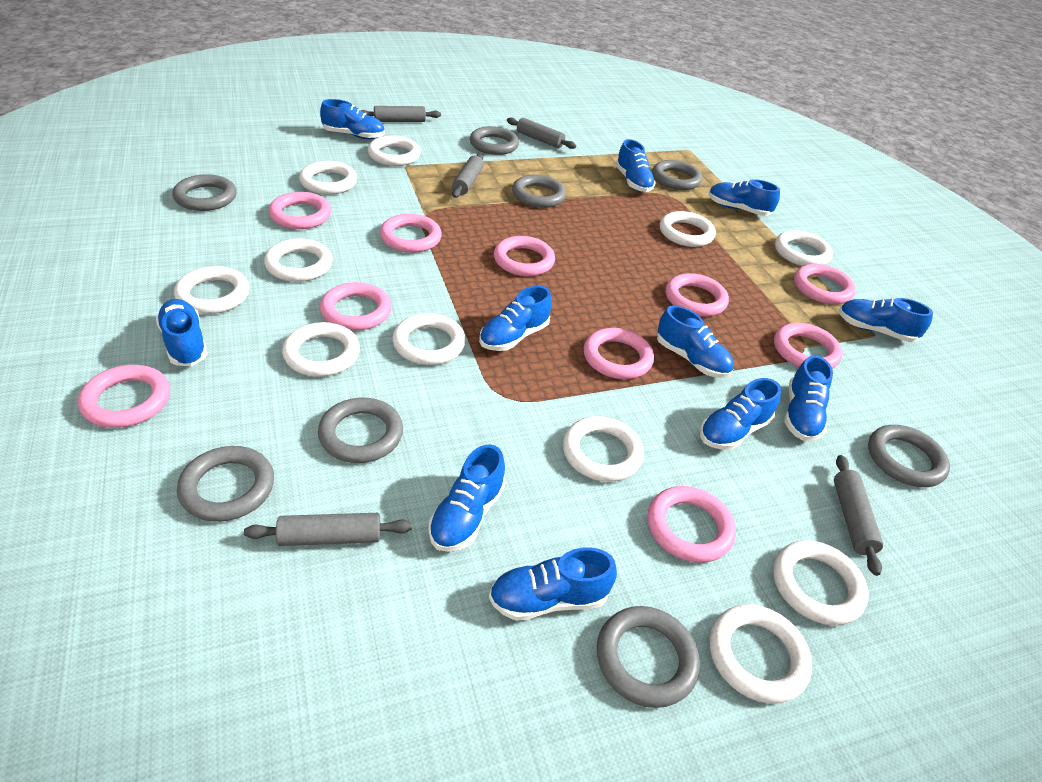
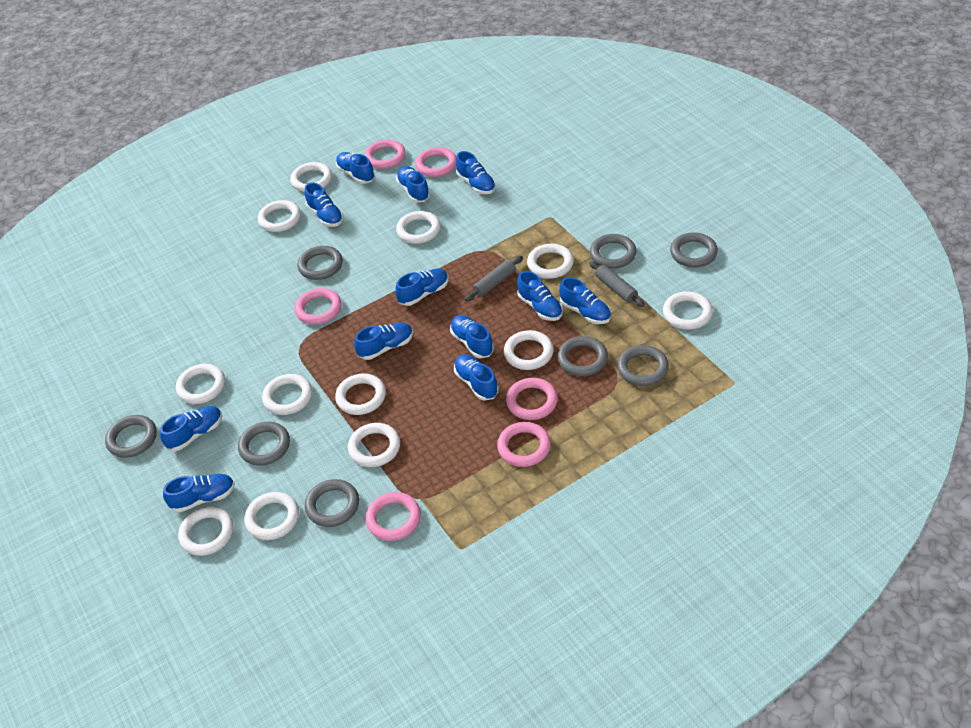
blue shoe: 11 -> 12
grey rolling pin: 5 -> 2
pink ring: 10 -> 6
white ring: 11 -> 12

